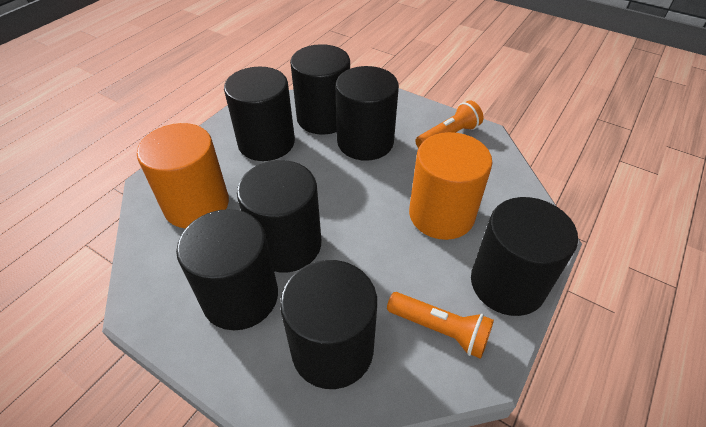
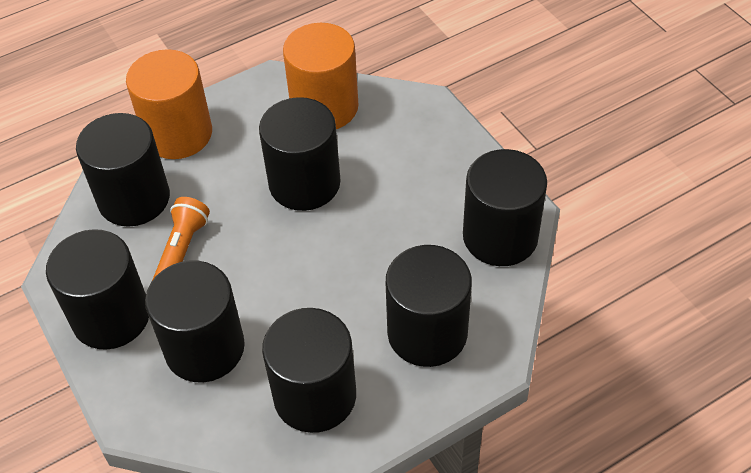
orange flashlight: 2 -> 1

